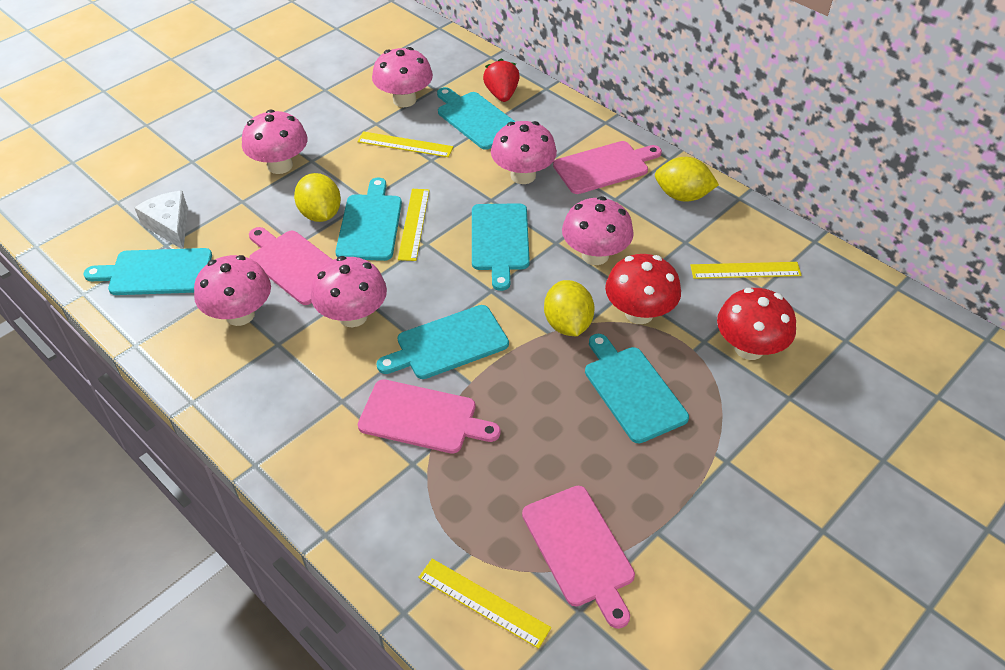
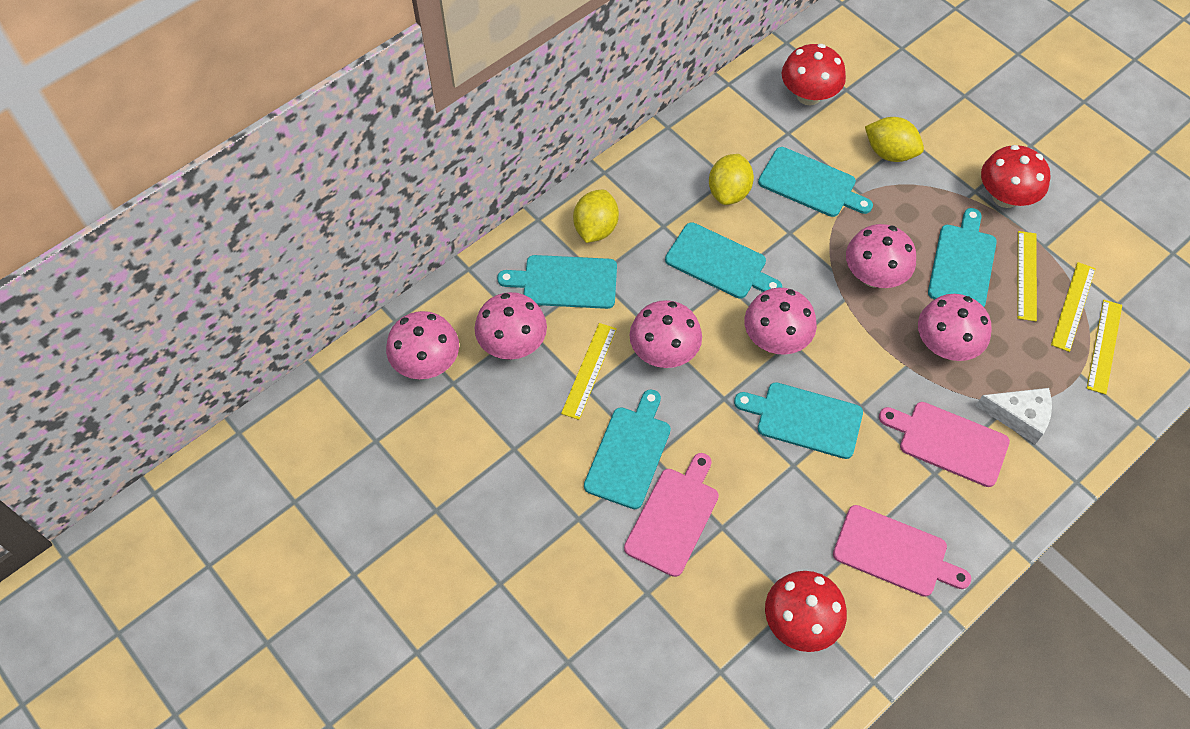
pink cutting board: 4 -> 3
red mushroom: 2 -> 3
red strawberry: 1 -> 0

